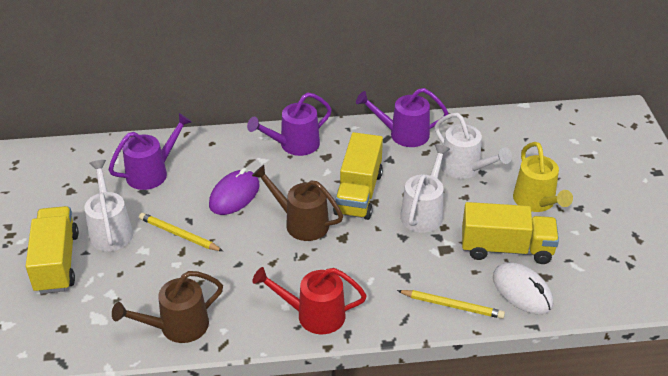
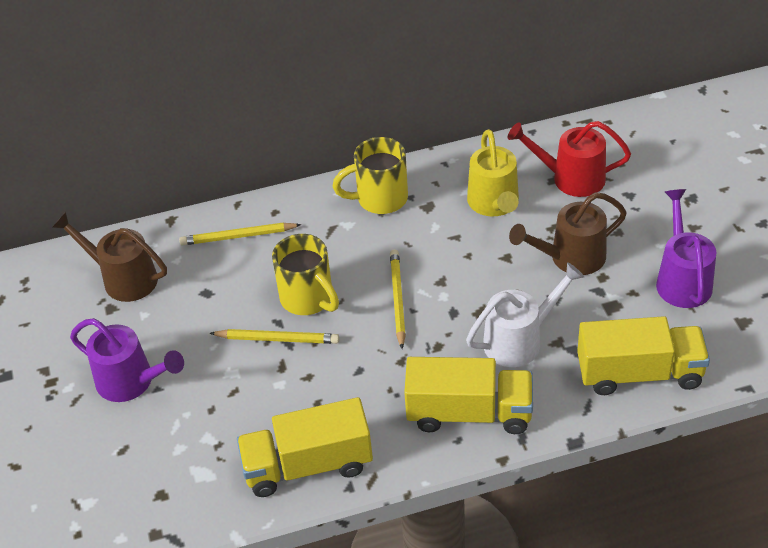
purple mouse: 1 -> 0
purple watering can: 3 -> 2
white mouse: 1 -> 0
white watering can: 3 -> 1
yellow mug: 0 -> 2
yellow pencil: 2 -> 3

